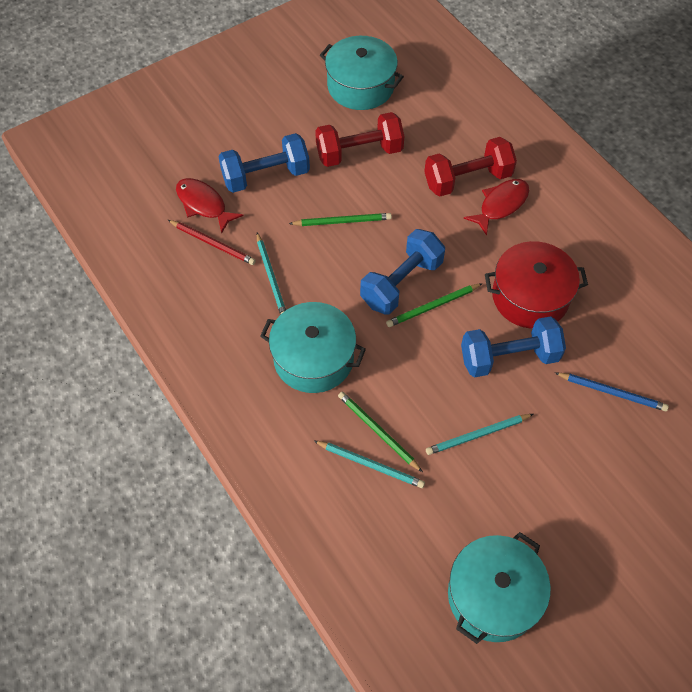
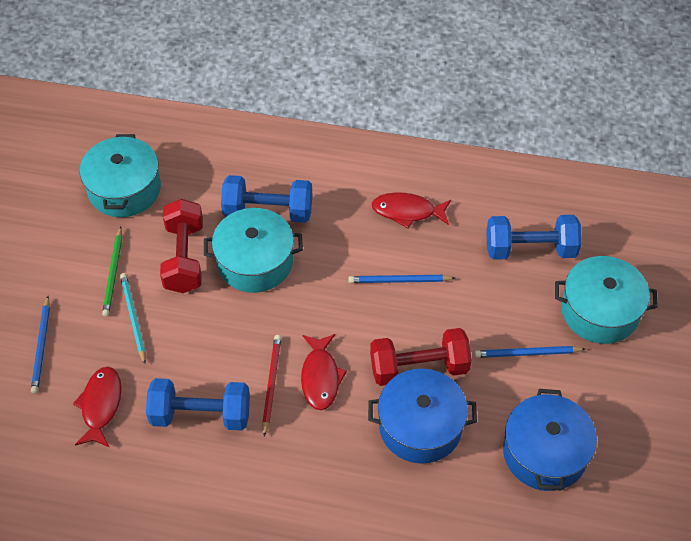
blue pencil: 1 -> 3
blue pot: 0 -> 2
green pencil: 3 -> 1
red fish: 2 -> 3
red pot: 1 -> 0
turquoise pencil: 3 -> 1

